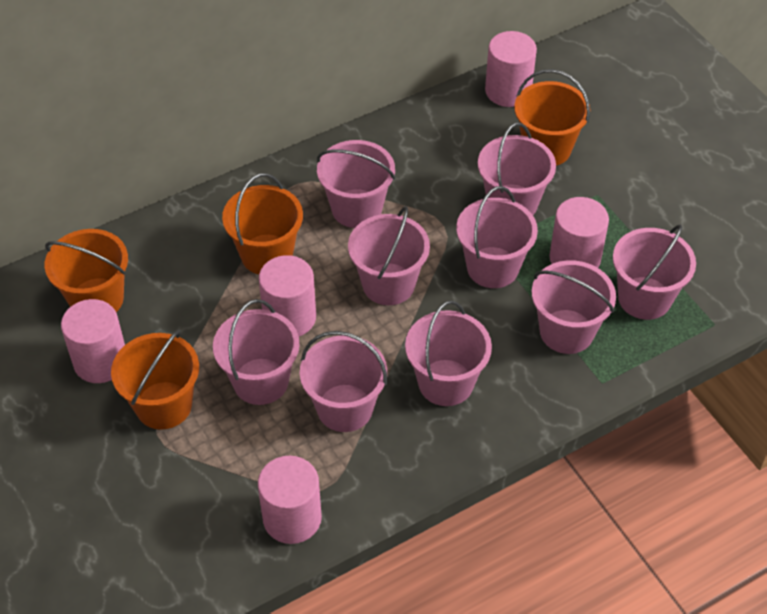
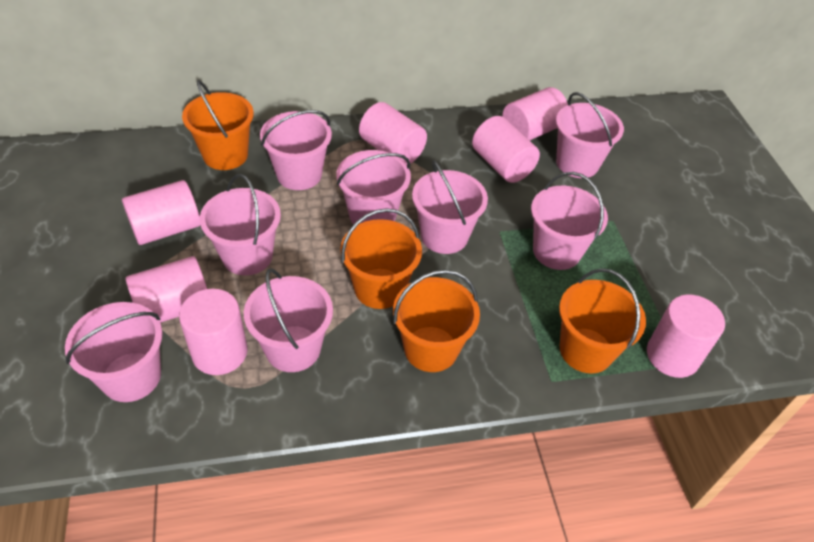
pink bucket: 9 -> 8
pink cylinder: 5 -> 7

